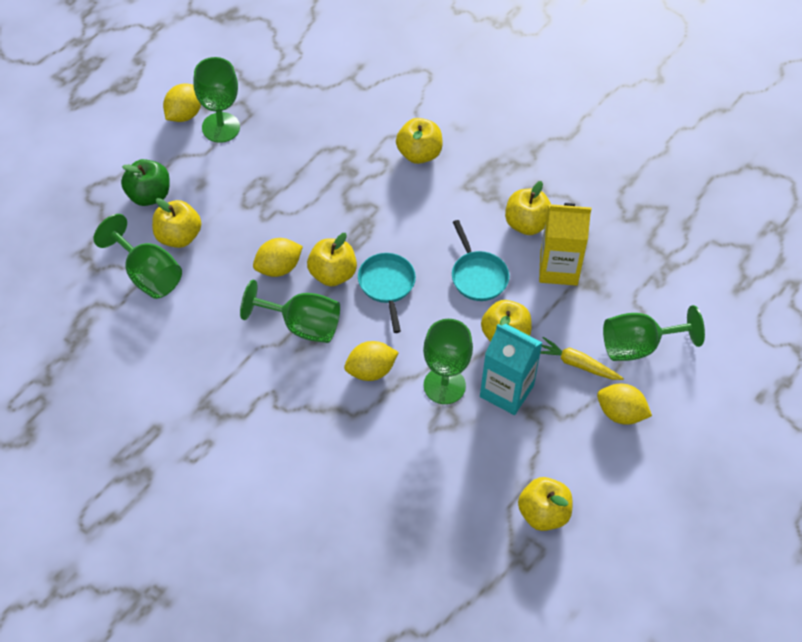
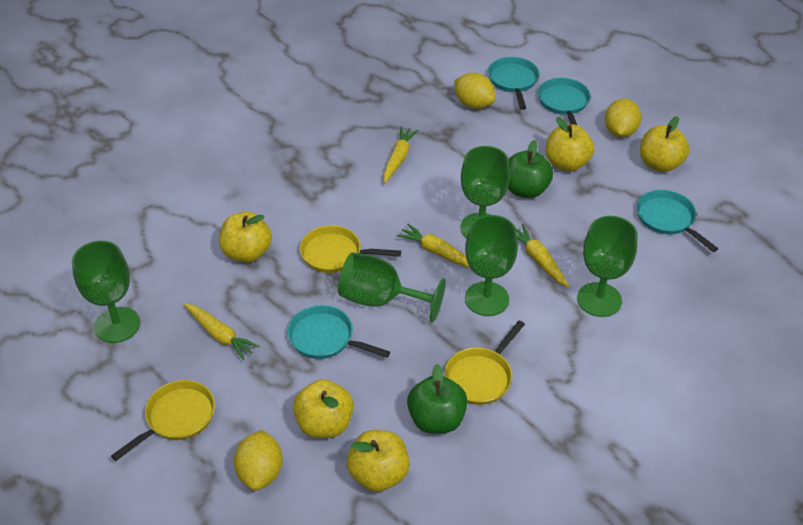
green apple: 1 -> 2
turquoise carton: 1 -> 0
turquoise pan: 2 -> 4
yellow apple: 6 -> 5
yellow carrot: 1 -> 4
yellow carton: 1 -> 0
yellow lemon: 4 -> 3
yellow pan: 0 -> 3

